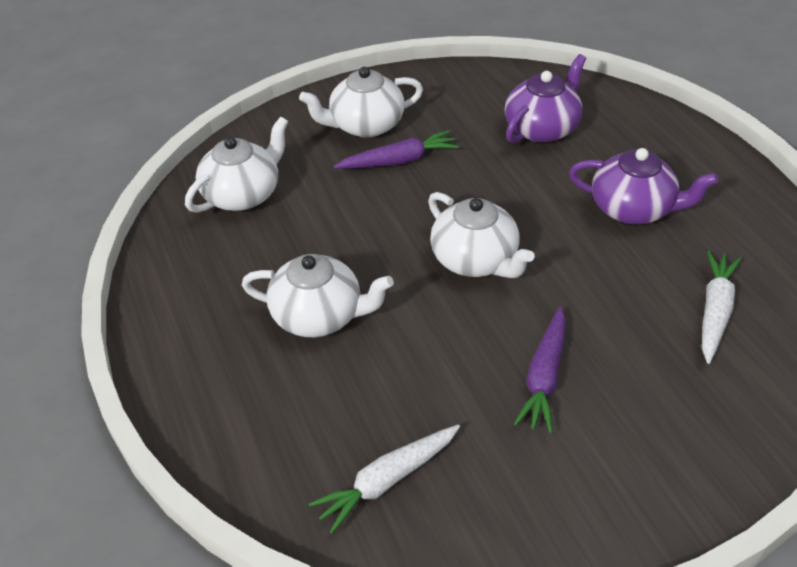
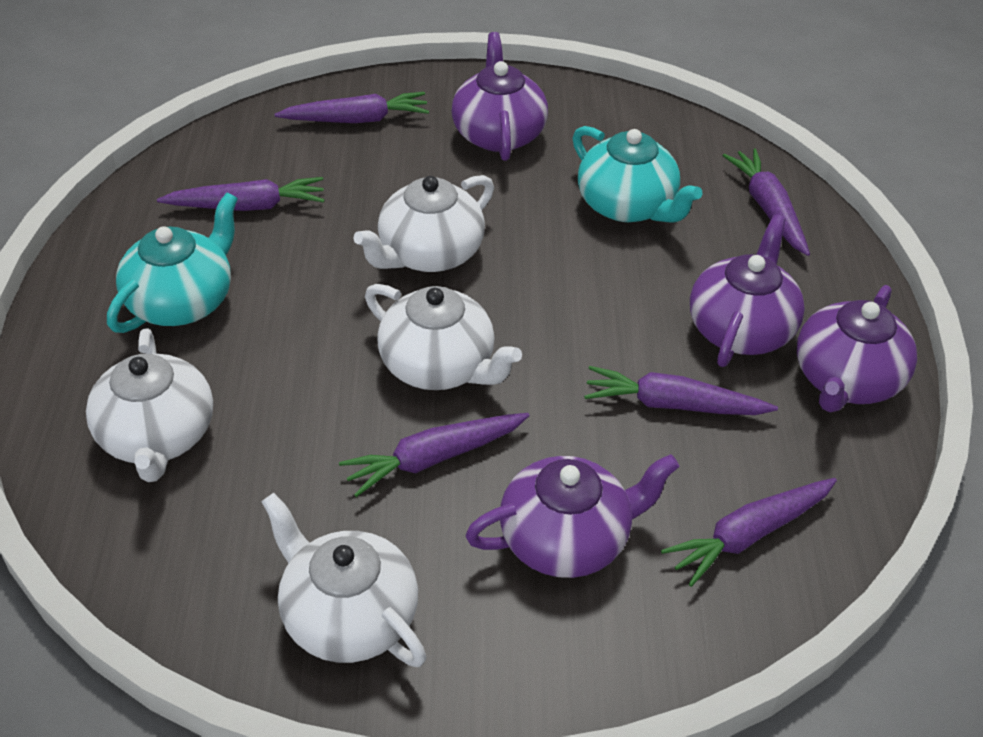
purple carrot: 2 -> 6
purple teapot: 2 -> 4
turquoise teapot: 0 -> 2
white carrot: 2 -> 0

